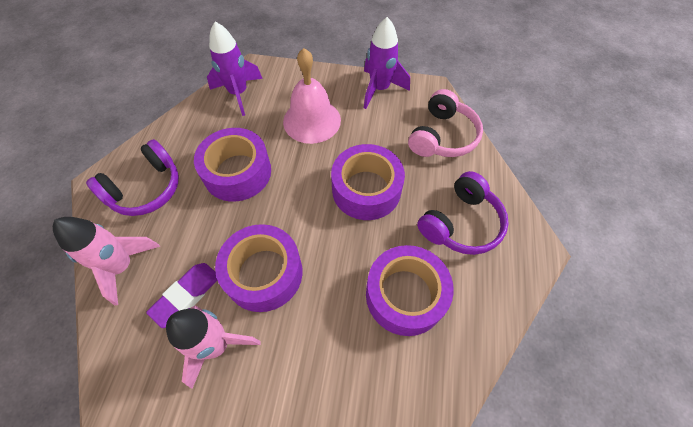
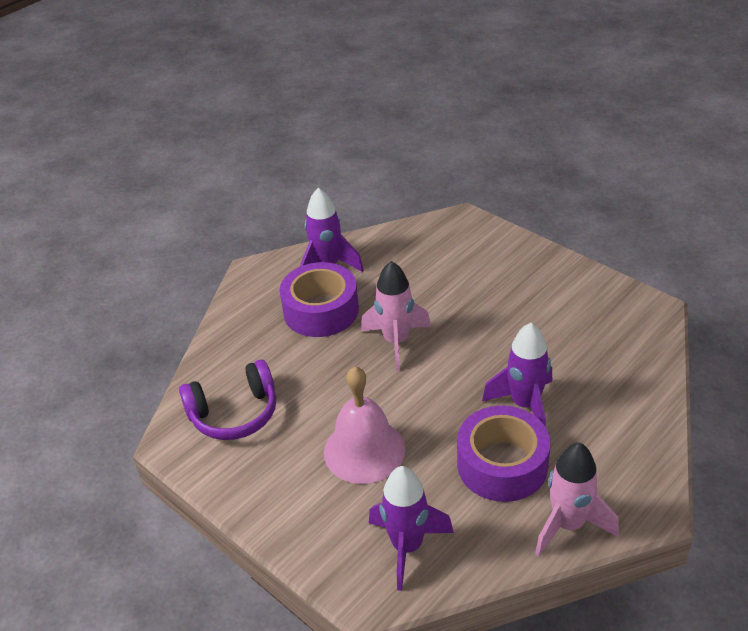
pink headphones: 1 -> 0
purple eraser: 1 -> 0
purple headphones: 2 -> 1
purple rocket: 2 -> 3
purple tape: 4 -> 2

